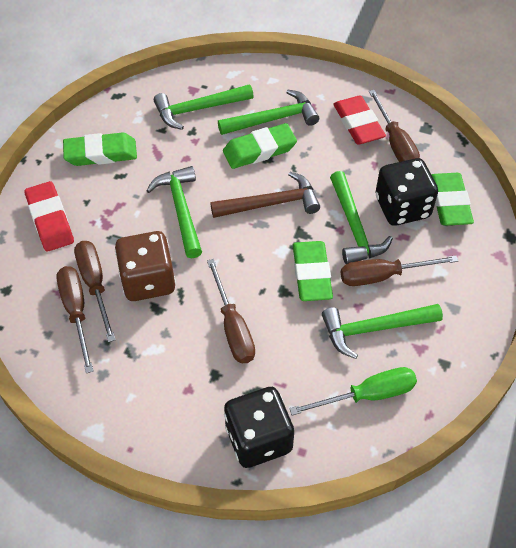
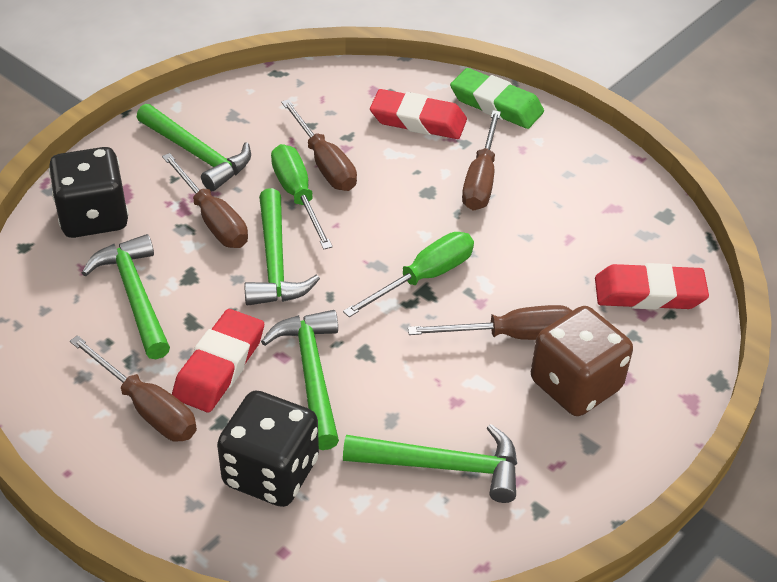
brown hammer: 1 -> 0
green eraser: 4 -> 1
green screwdriver: 1 -> 2
red eraser: 2 -> 3

